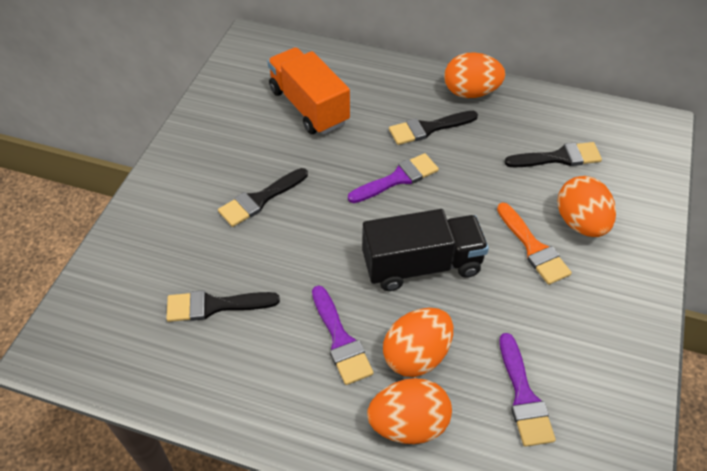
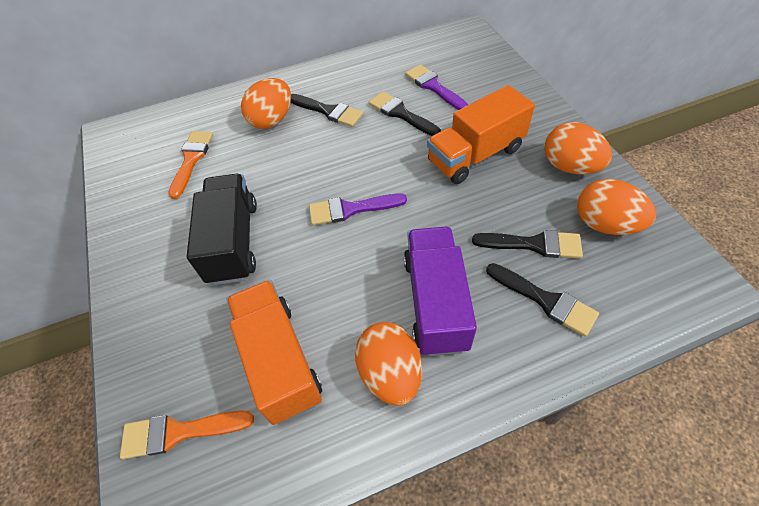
orange brush: 1 -> 2
orange truck: 1 -> 2
purple brush: 3 -> 2
purple truck: 0 -> 1

